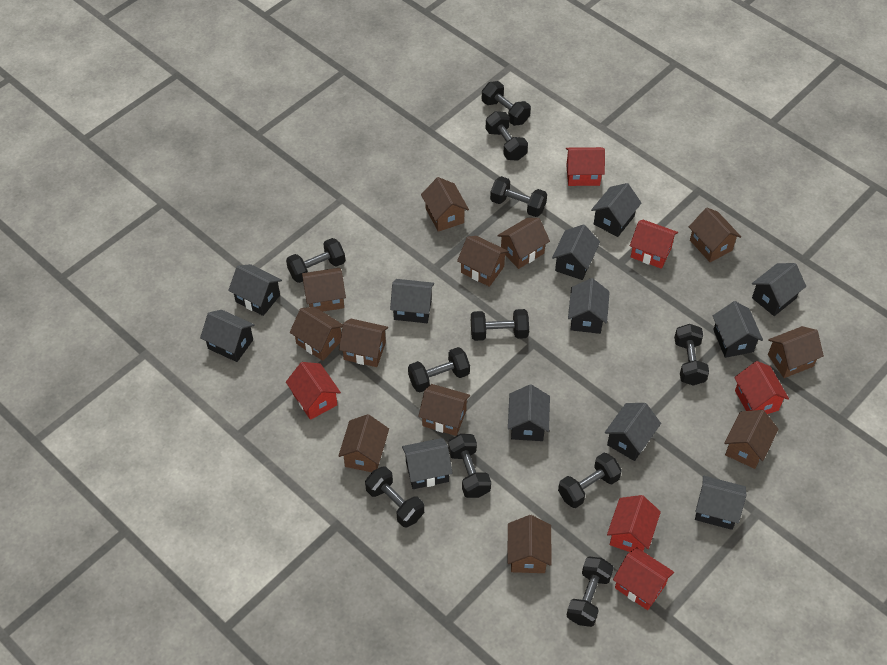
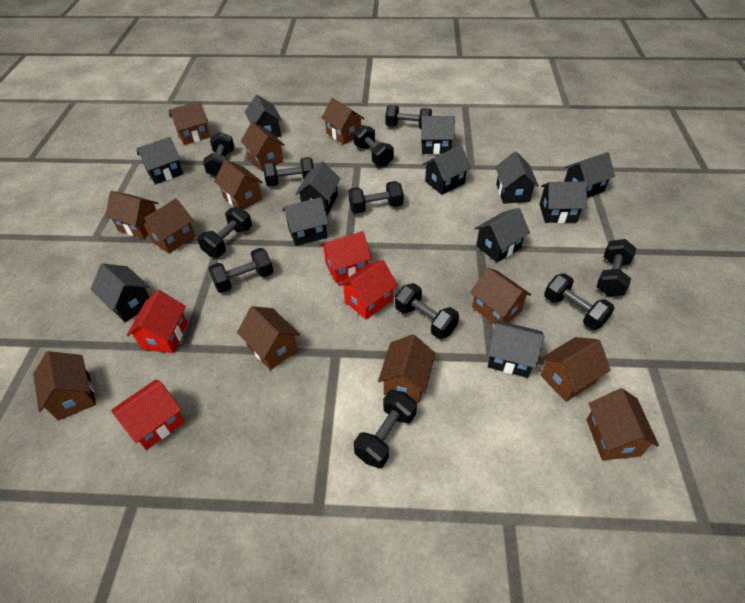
red house: 6 -> 4

